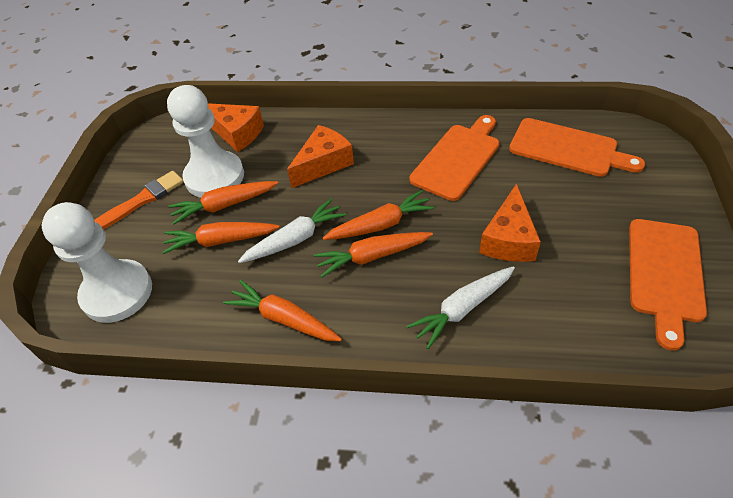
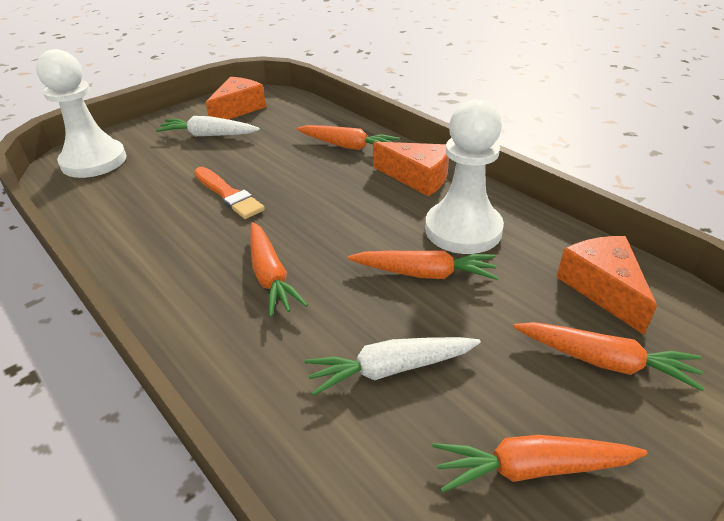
orange cutting board: 3 -> 0

